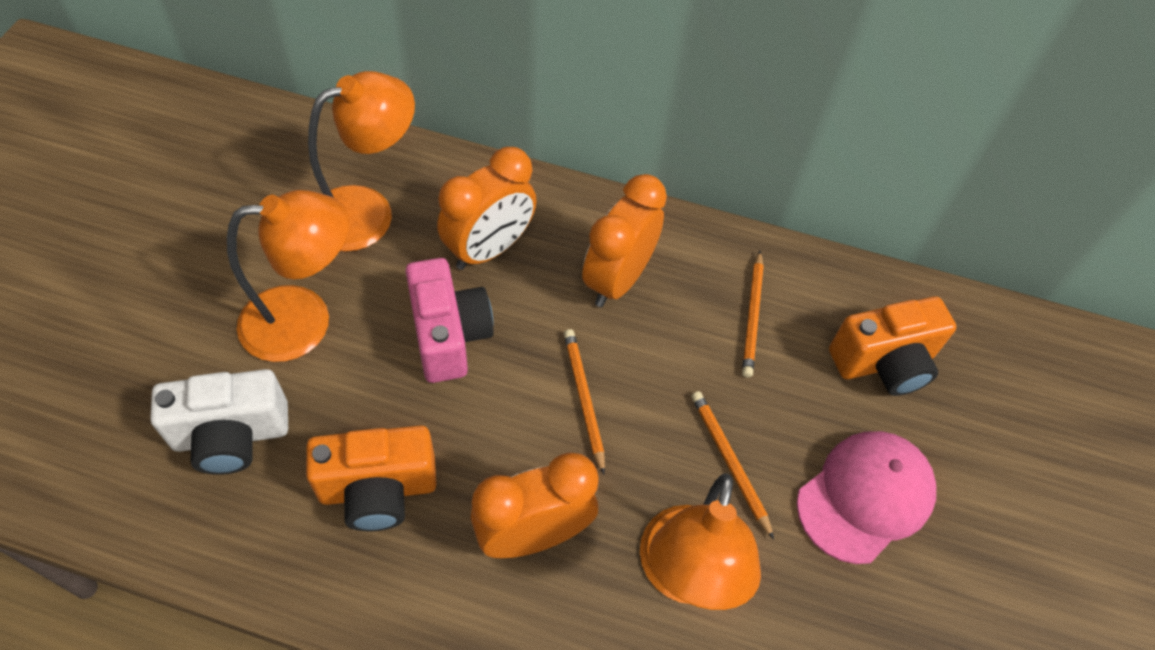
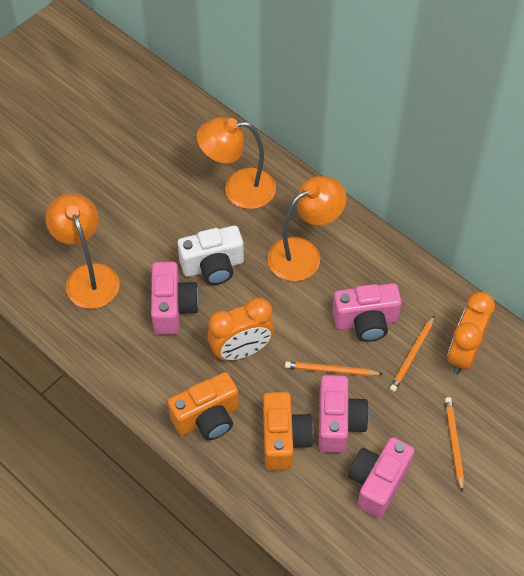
orange clock: 3 -> 2
pink camera: 1 -> 4
pink cap: 1 -> 0

